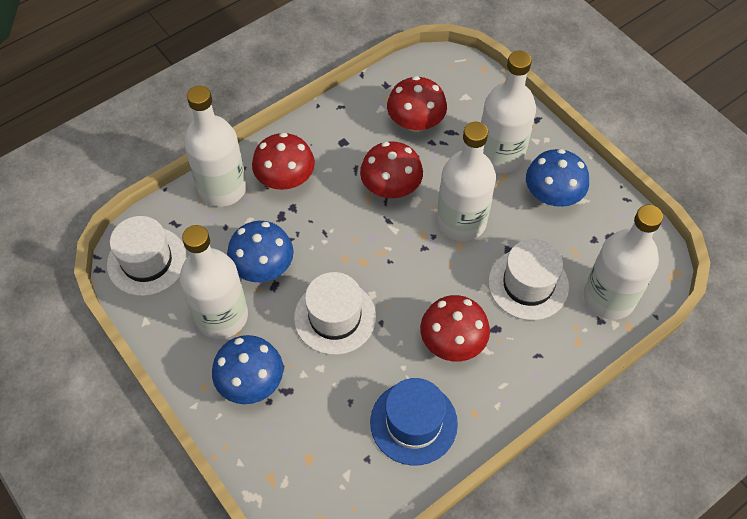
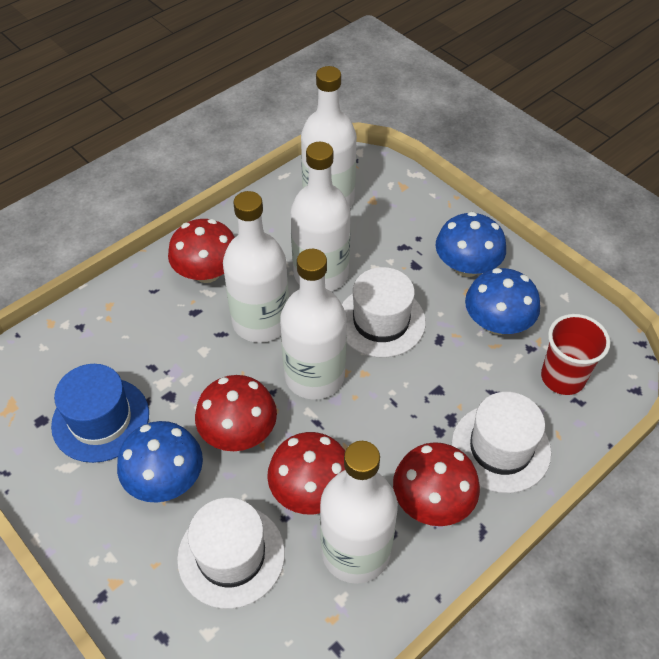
red cup: 0 -> 1

